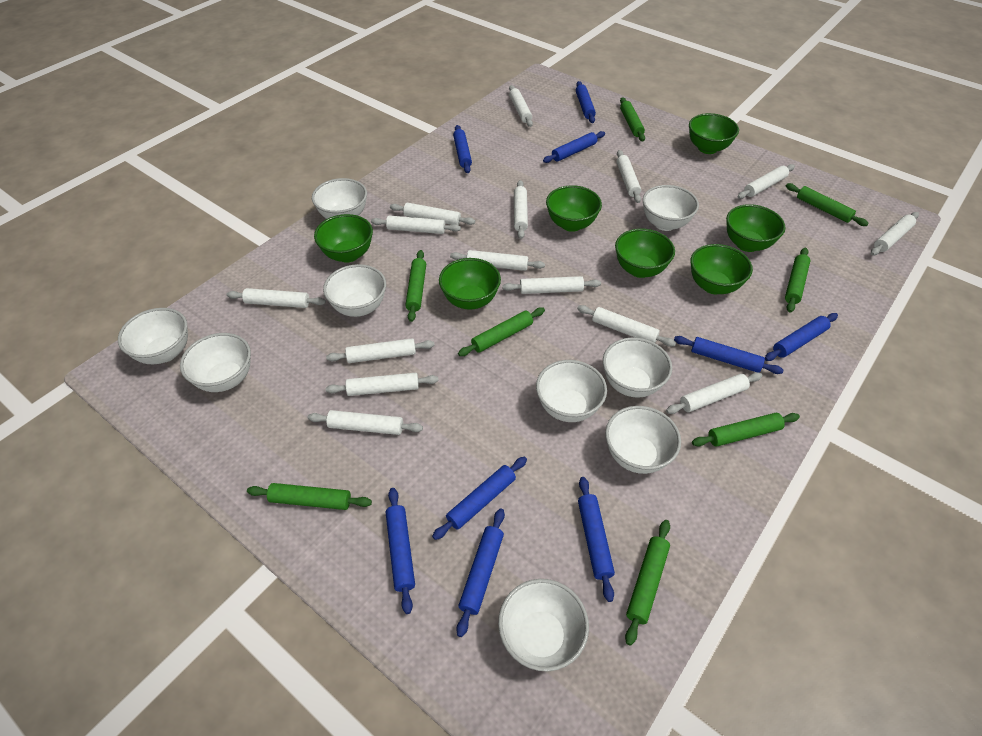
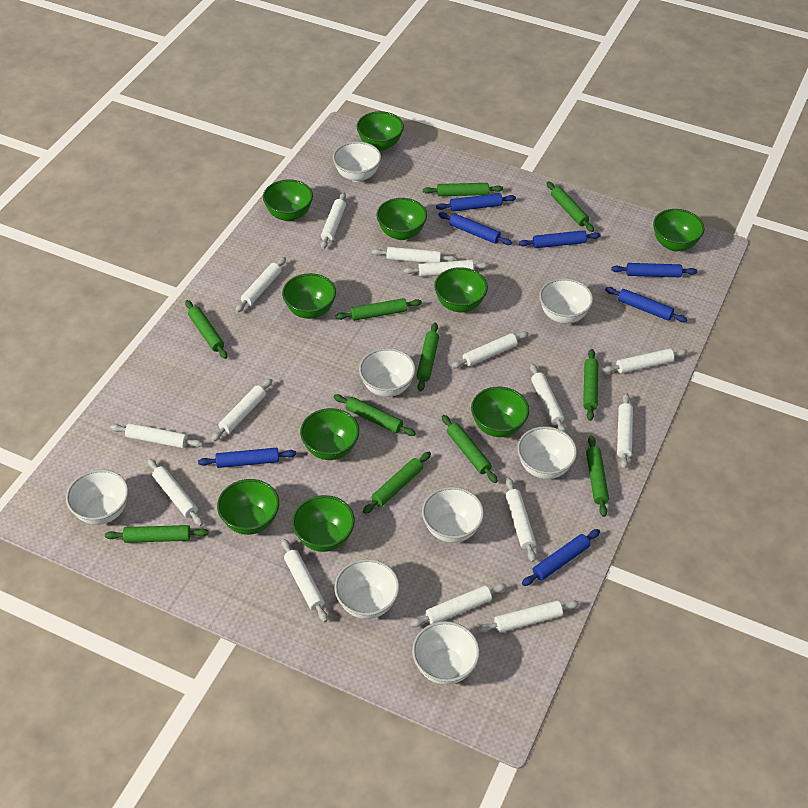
blue rolling pin: 9 -> 7
green bowl: 7 -> 10
green rolling pin: 8 -> 11
white bowl: 9 -> 8

